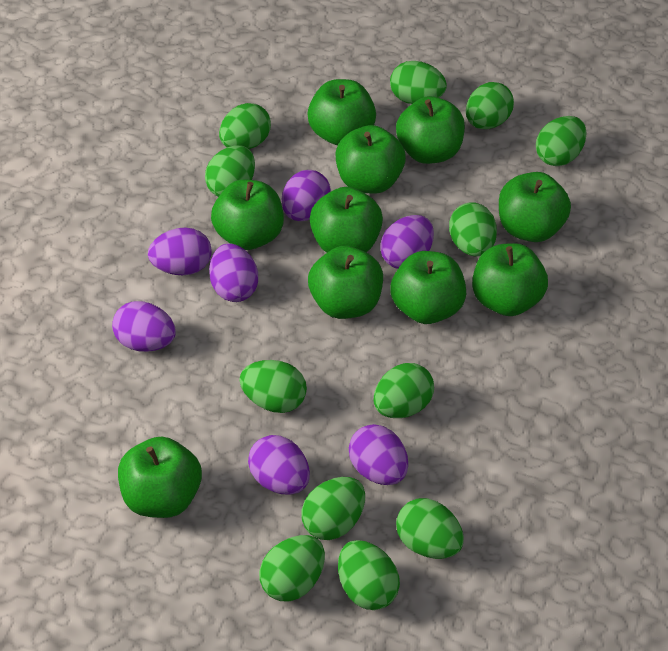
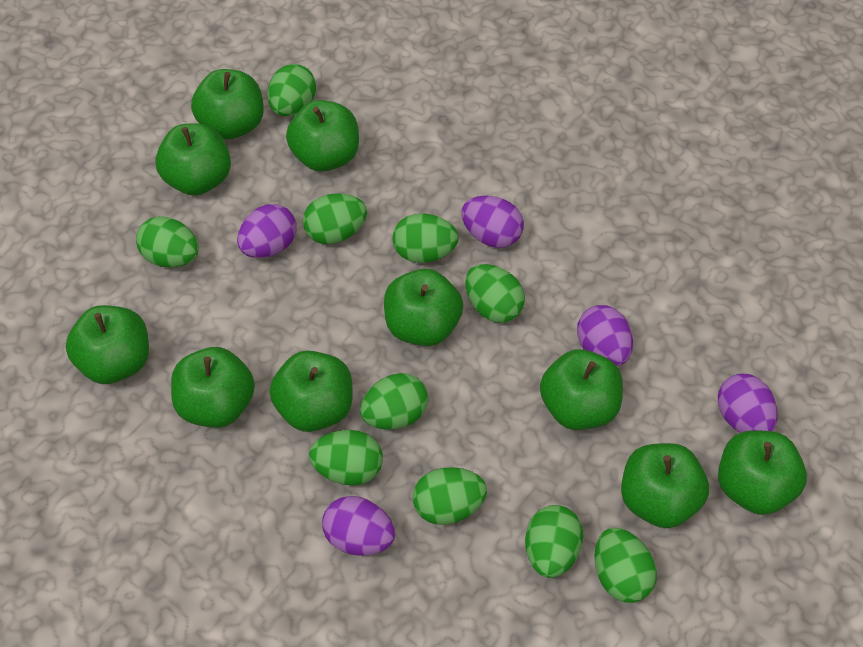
green egg: 12 -> 10
purple egg: 7 -> 5

